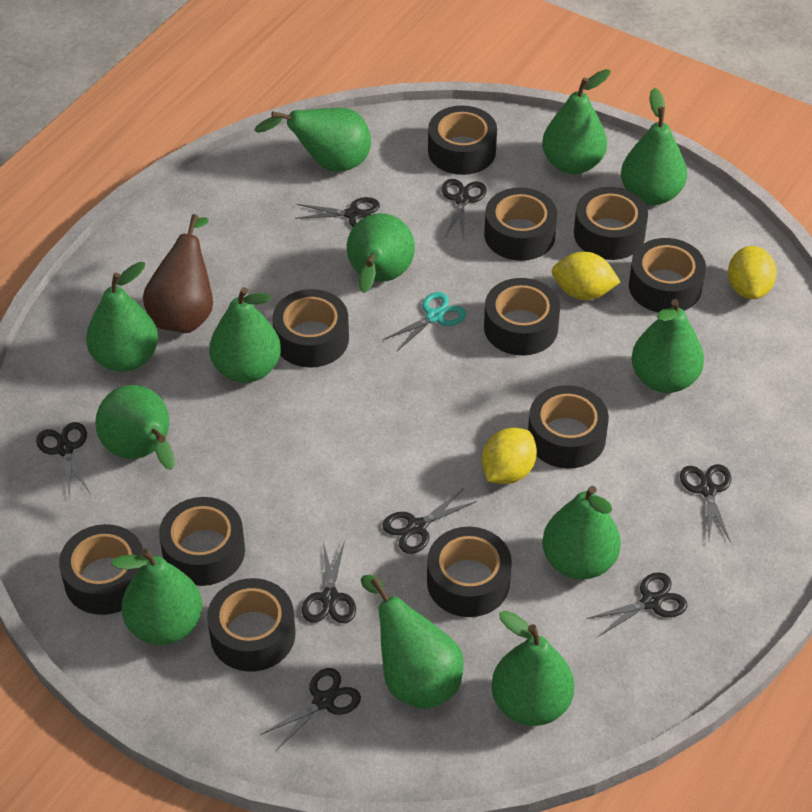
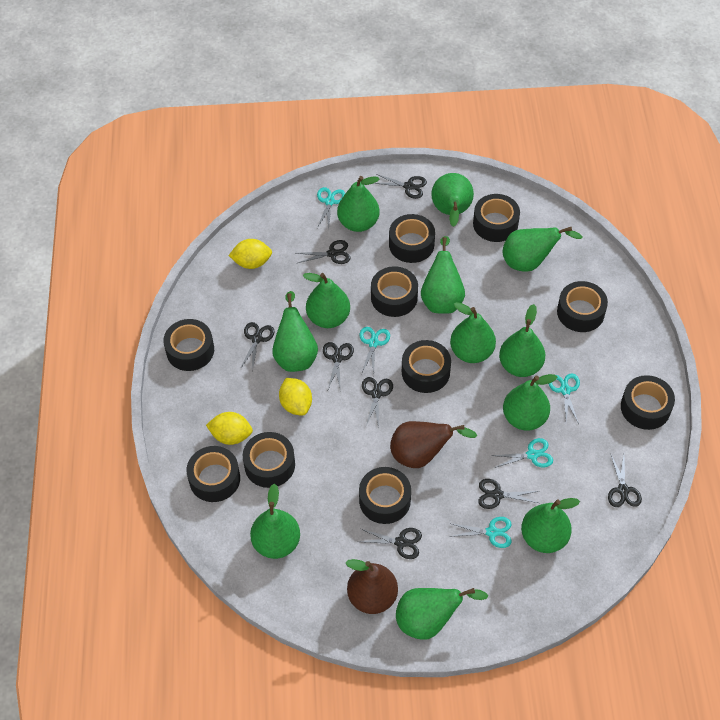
black tape: 11 -> 10
brown pear: 1 -> 2
turquoise scissors: 1 -> 5

